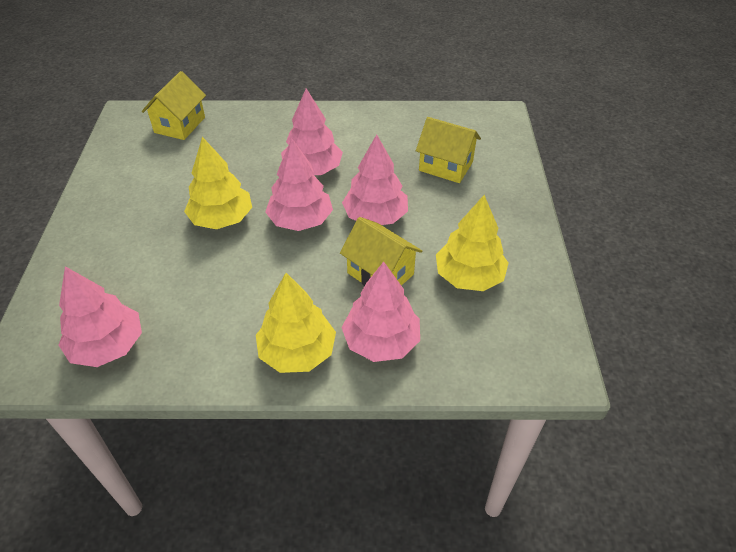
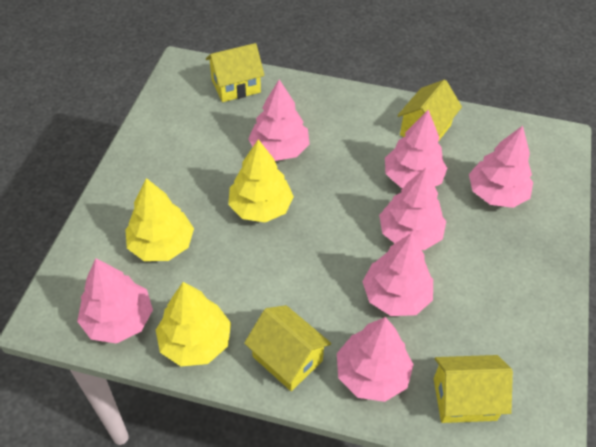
pink tree: 5 -> 7
yellow house: 3 -> 4

